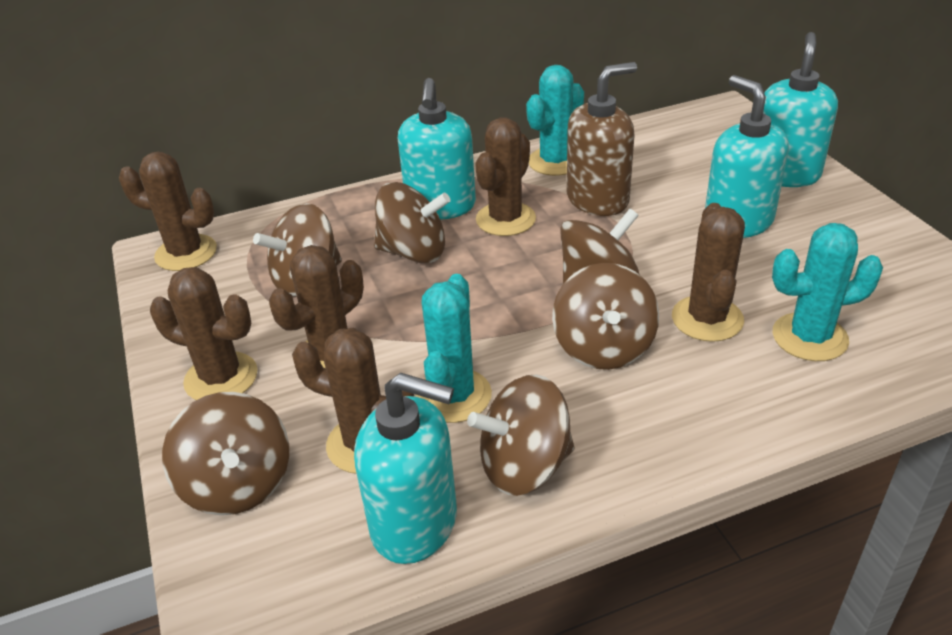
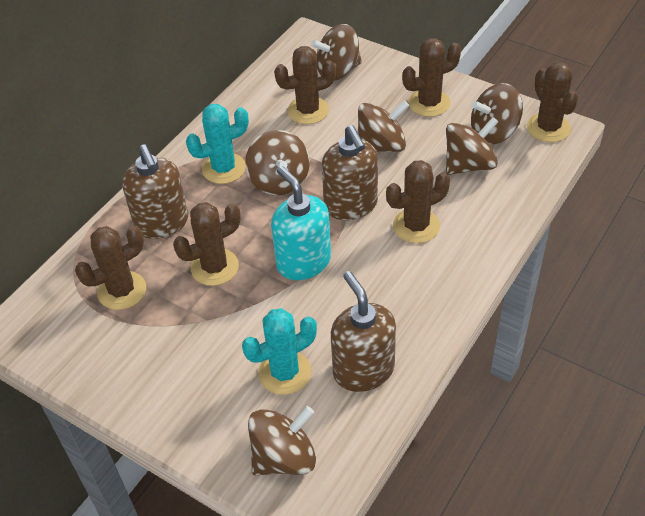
brown soap dispenser: 1 -> 3
turquoise cactus: 3 -> 2
turquoise soap dispenser: 4 -> 1

